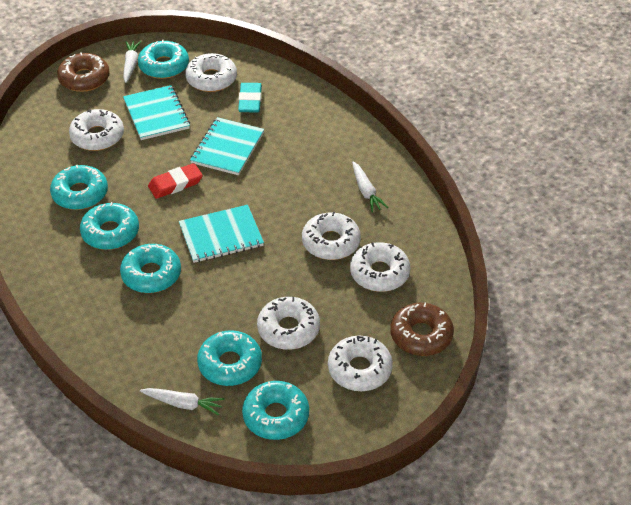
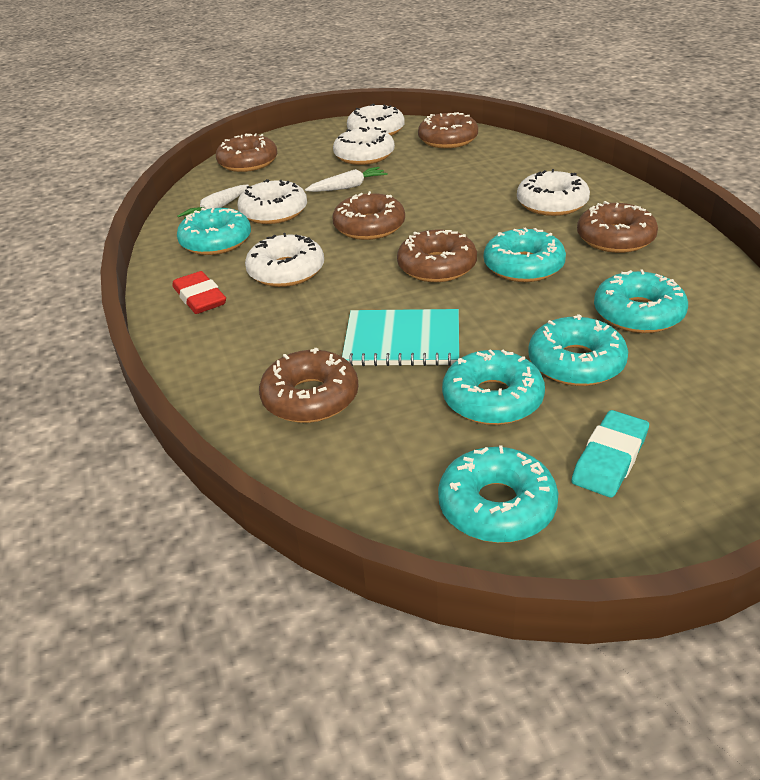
brown donut: 2 -> 6
turquoise notebook: 3 -> 1
white carrot: 3 -> 2
white donut: 6 -> 5

